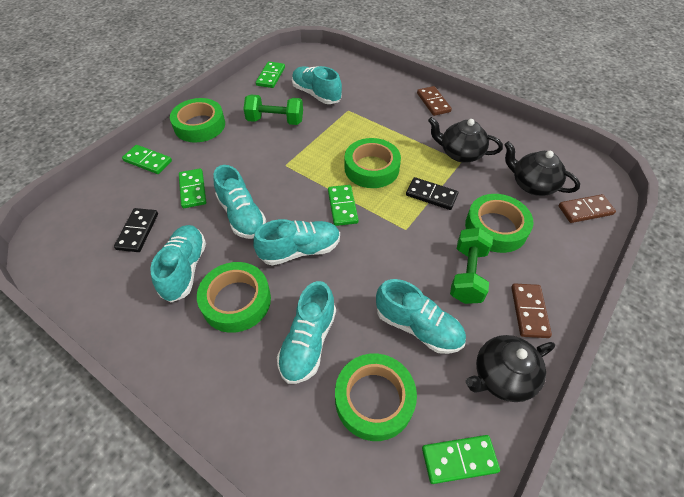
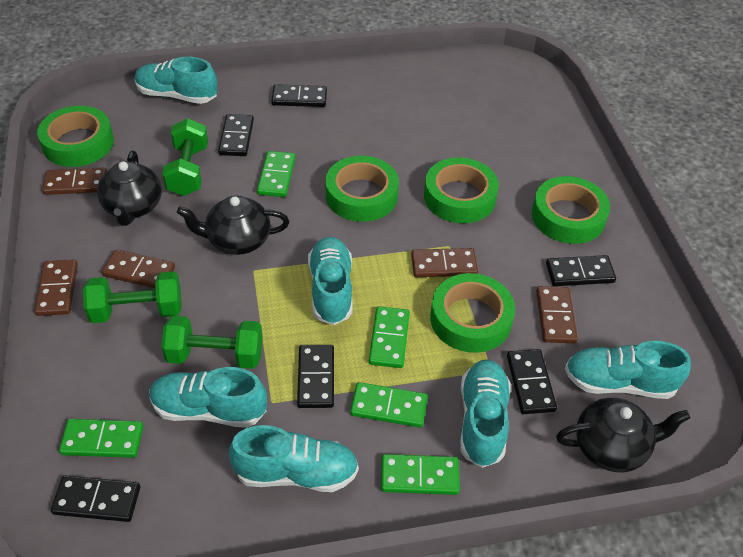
black domino: 2 -> 6
brown domino: 3 -> 5
green dumbbell: 2 -> 3

